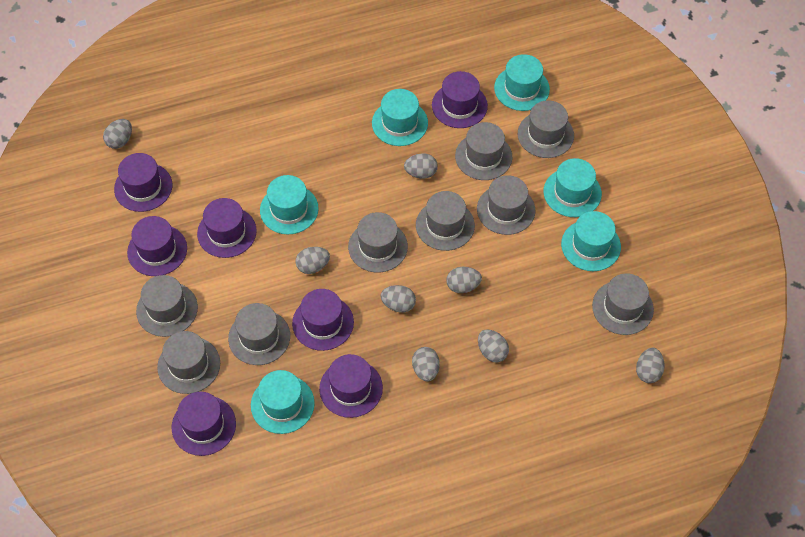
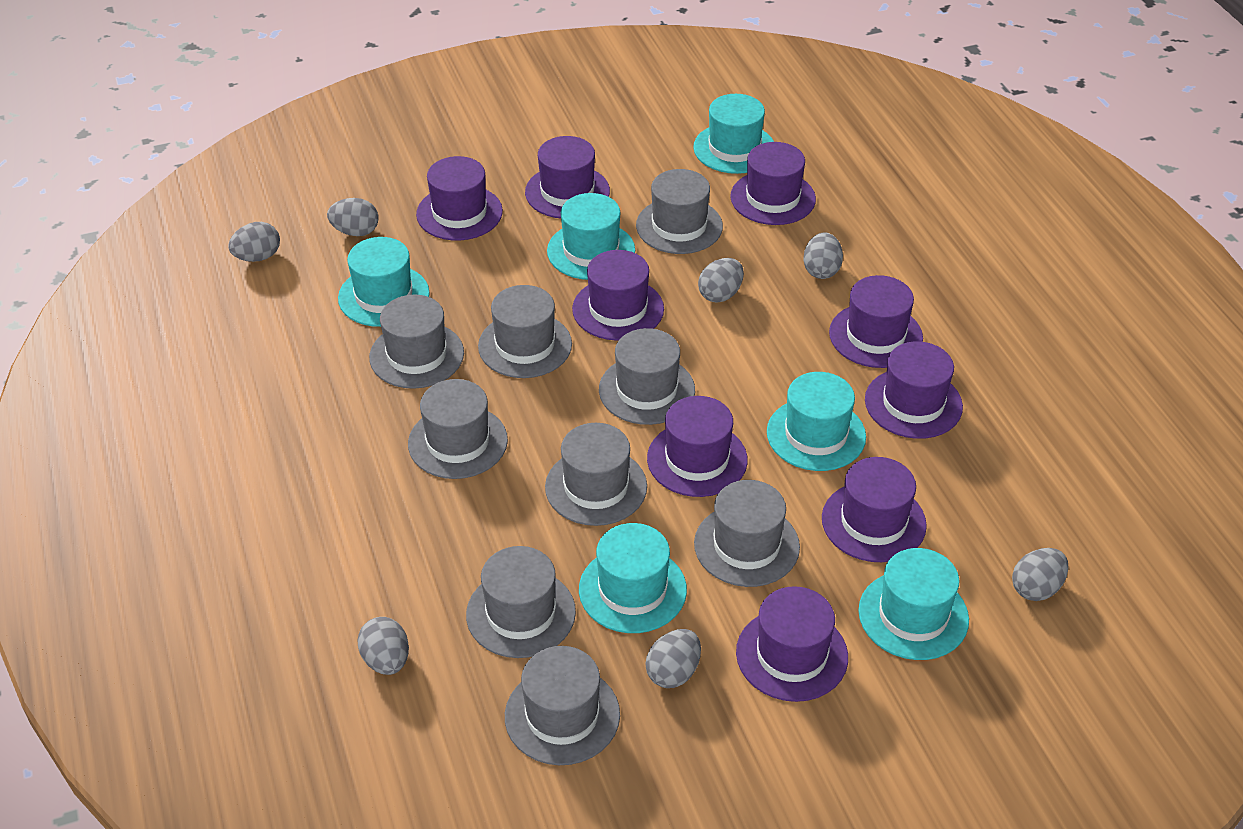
grey egg: 8 -> 7
purple hat: 7 -> 9

